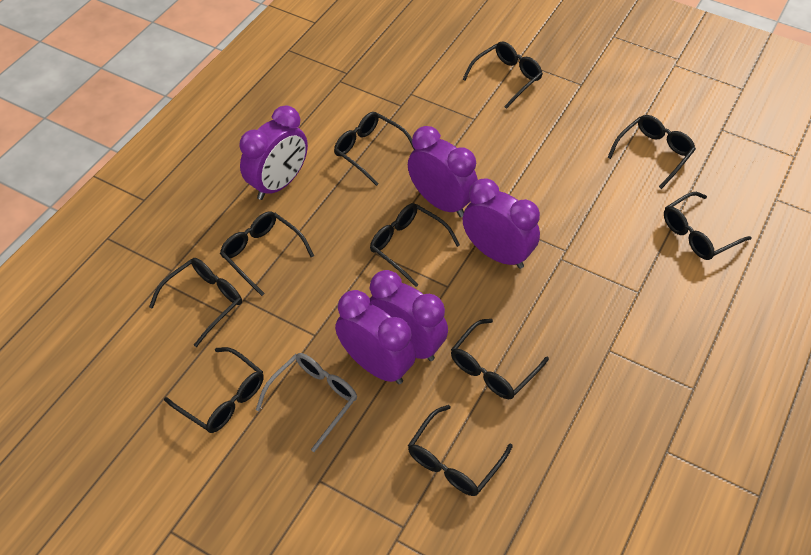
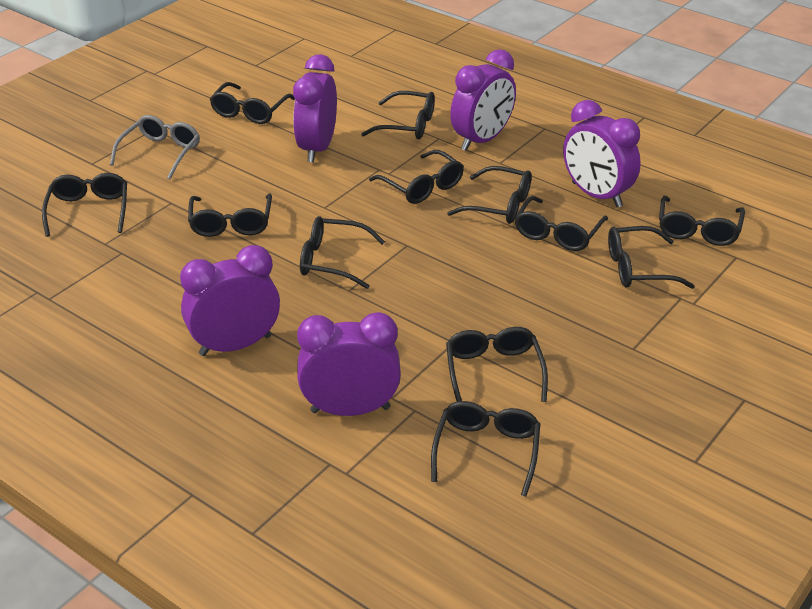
black glasses: 10 -> 12

